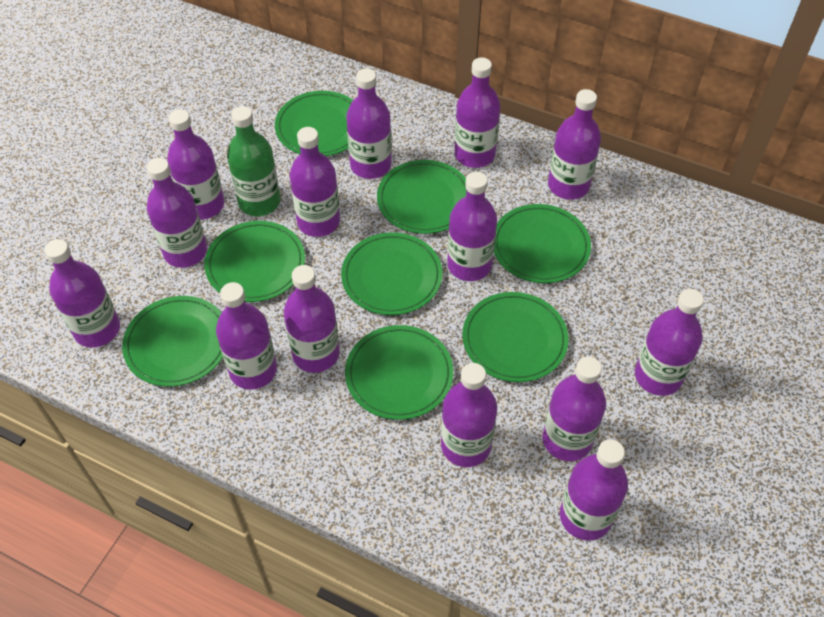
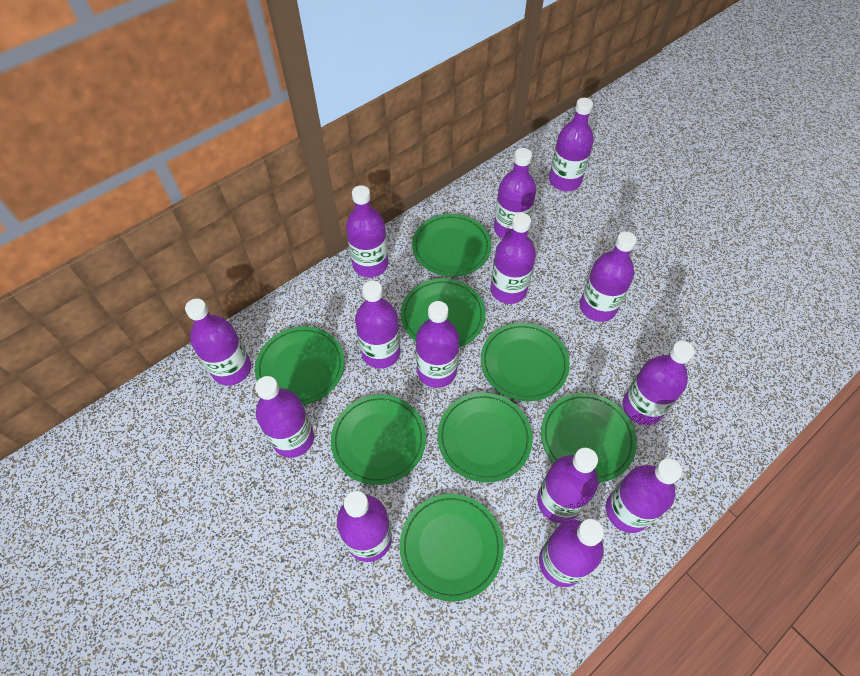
green bottle: 1 -> 0

